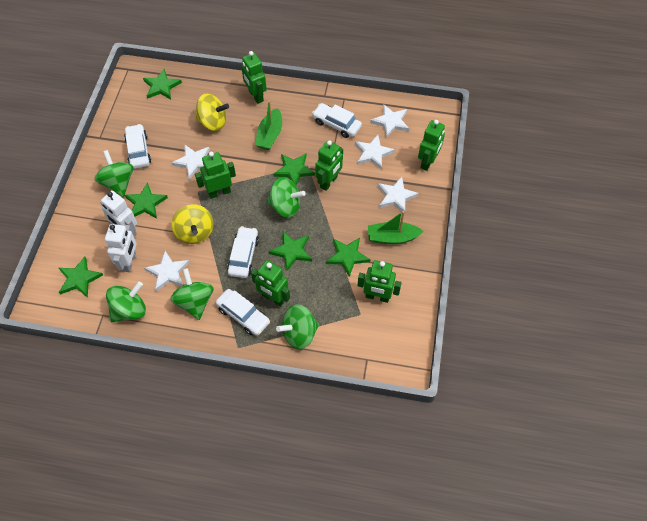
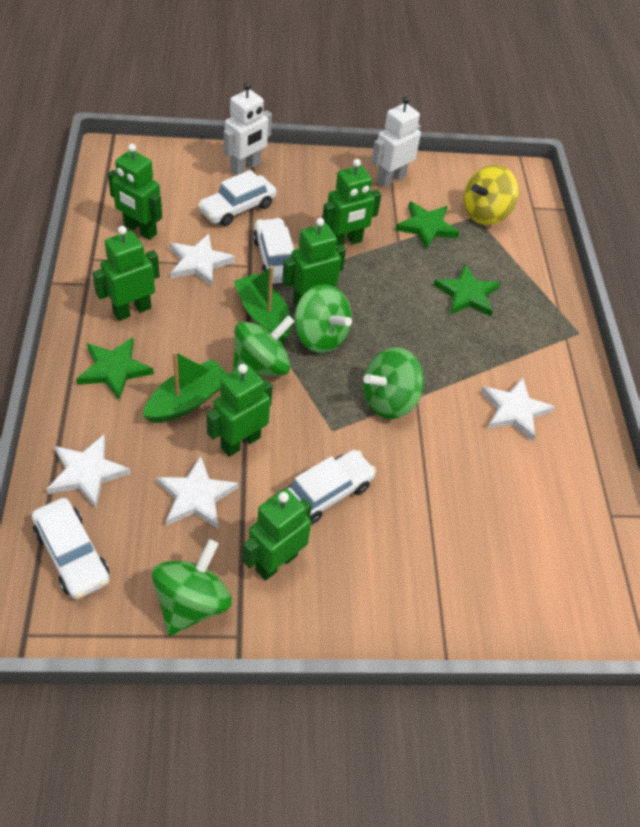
green spinning top: 5 -> 4
green star: 6 -> 3
white star: 5 -> 4
yellow spinning top: 2 -> 1

